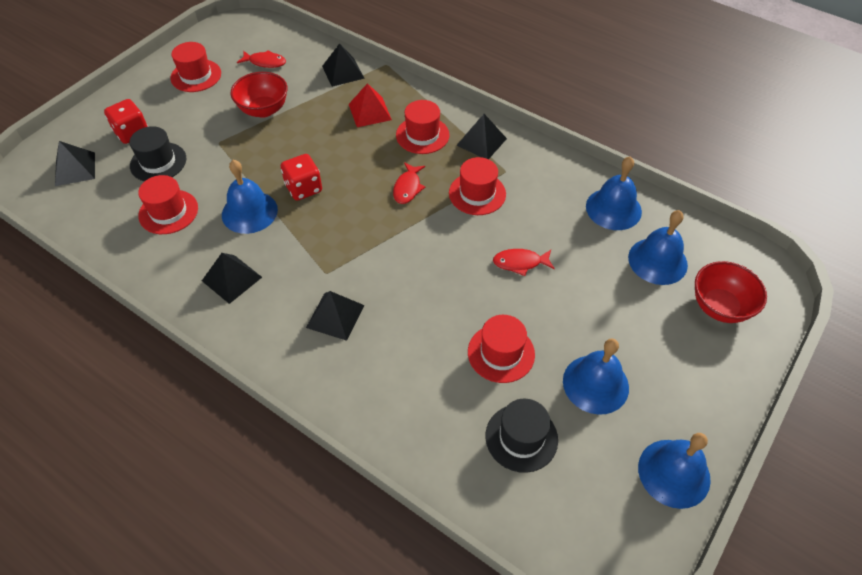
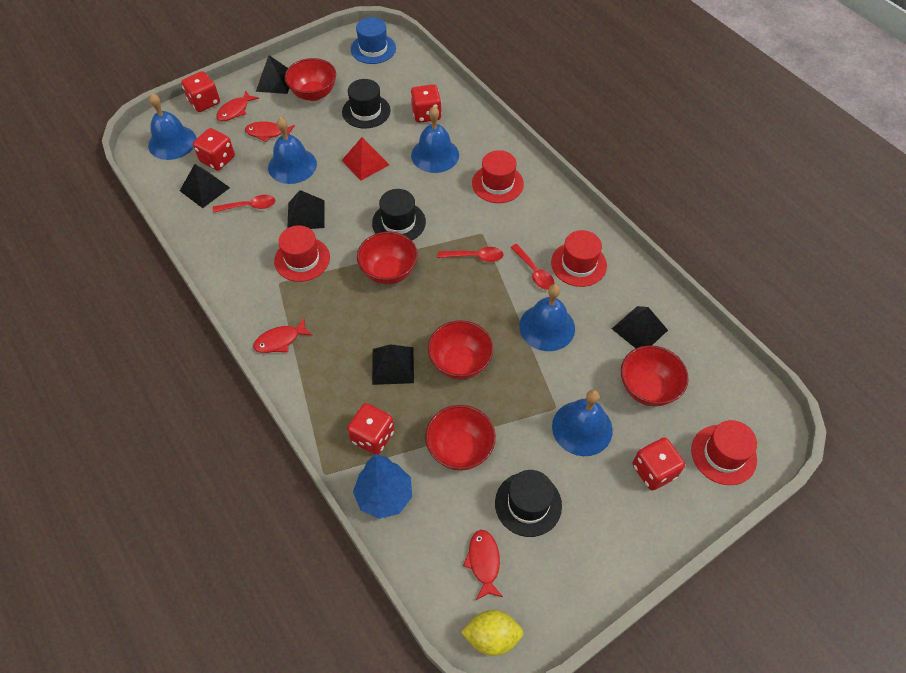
black hat: 2 -> 3
blue hat: 0 -> 1
blue tree: 0 -> 1
red bowl: 2 -> 5
red dice: 2 -> 5
red fish: 3 -> 4
red hat: 5 -> 4
red spoon: 0 -> 3
yellow lemon: 0 -> 1

